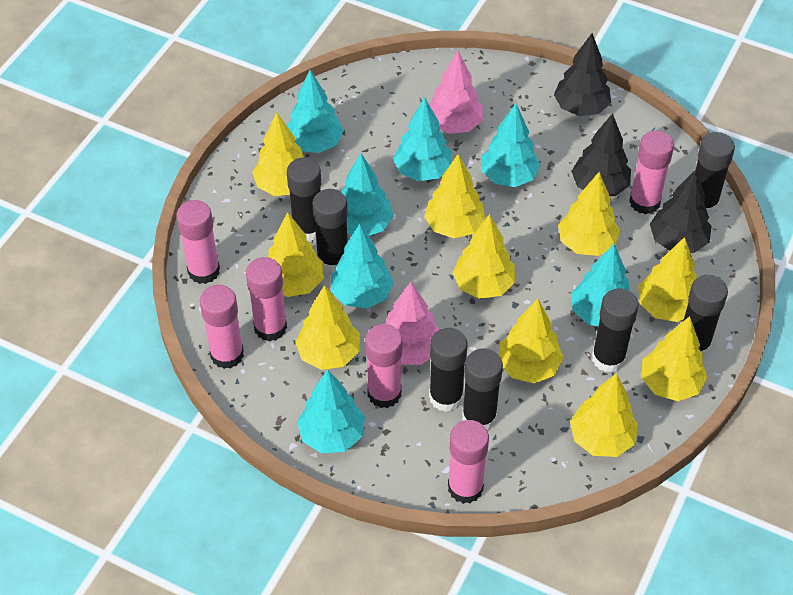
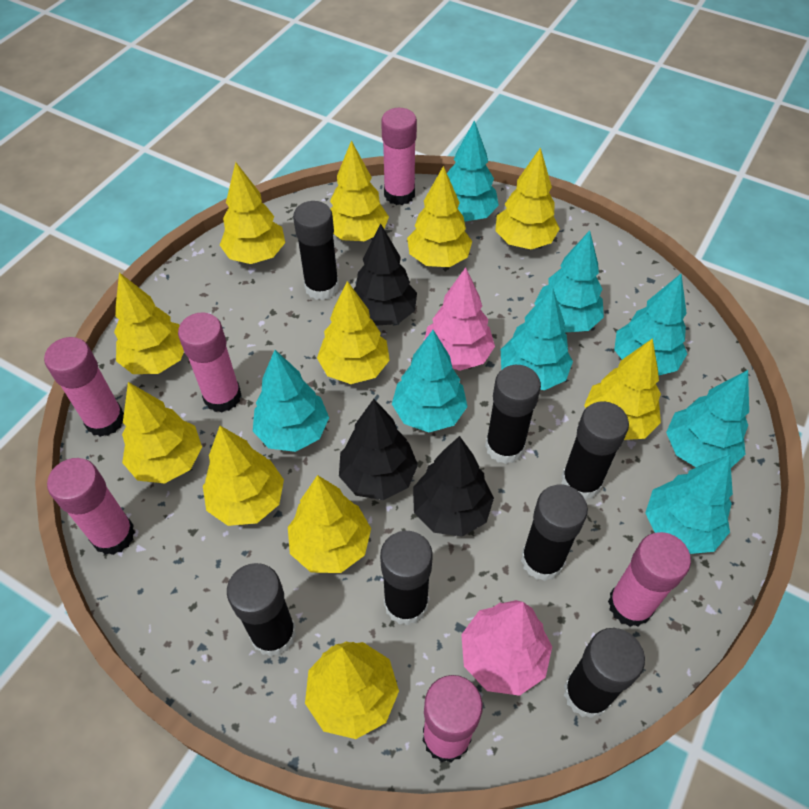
turquoise tree: 7 -> 8
yellow tree: 10 -> 11

